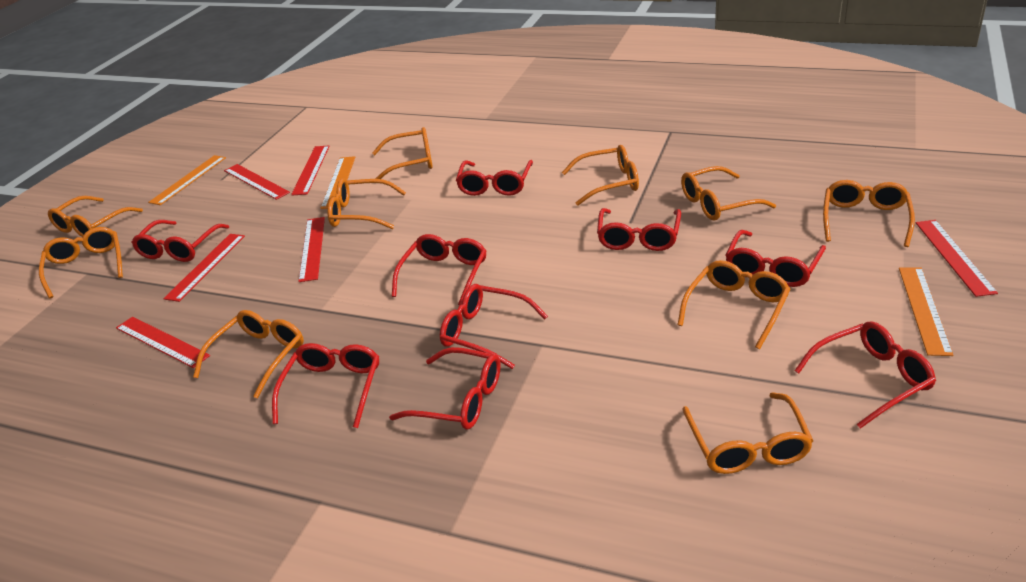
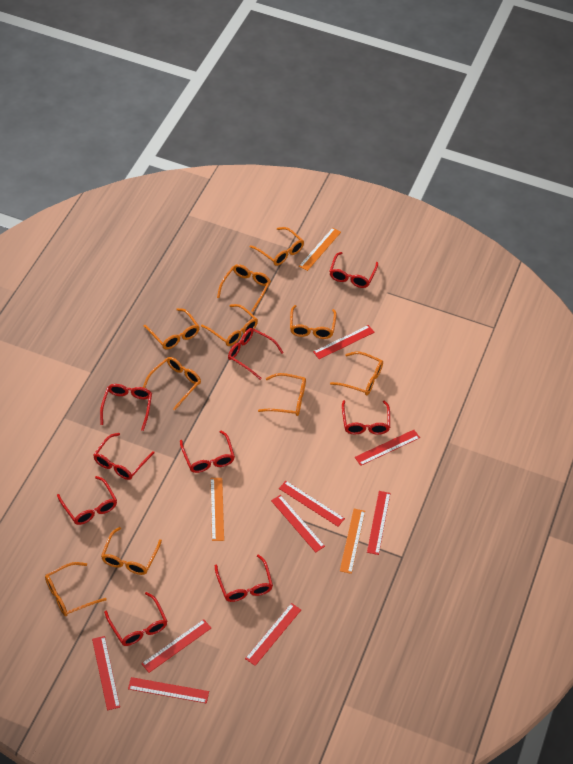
red ruler: 6 -> 9

